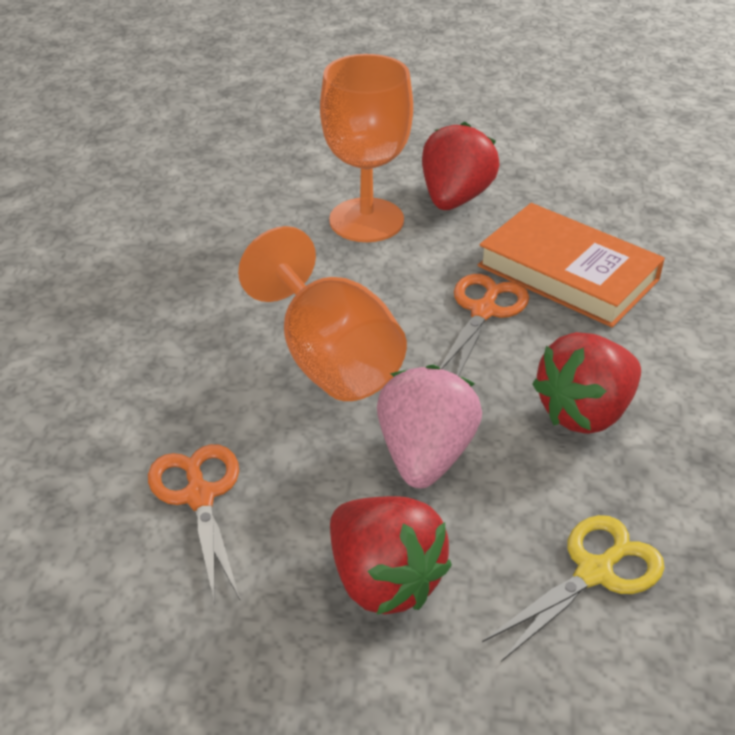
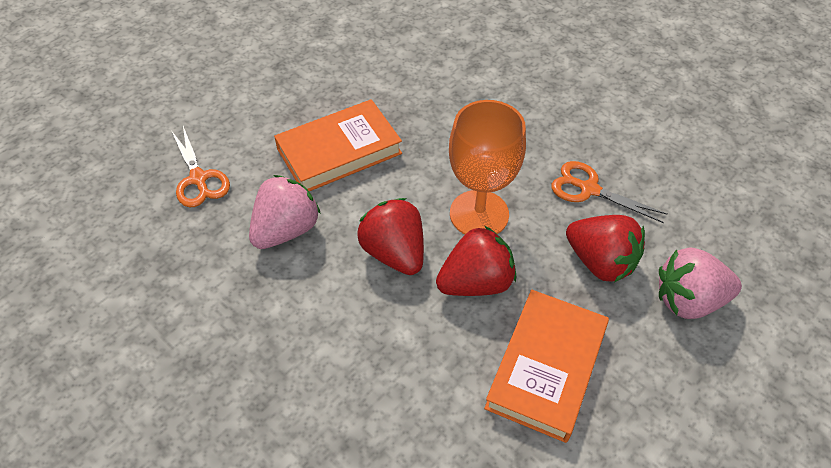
orange book: 1 -> 2
orange goblet: 2 -> 1
pink strawberry: 1 -> 2
yellow scissors: 1 -> 0

